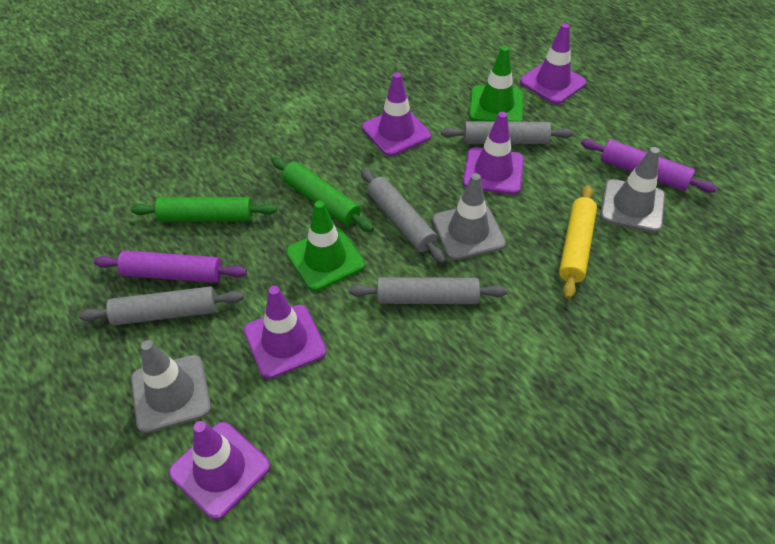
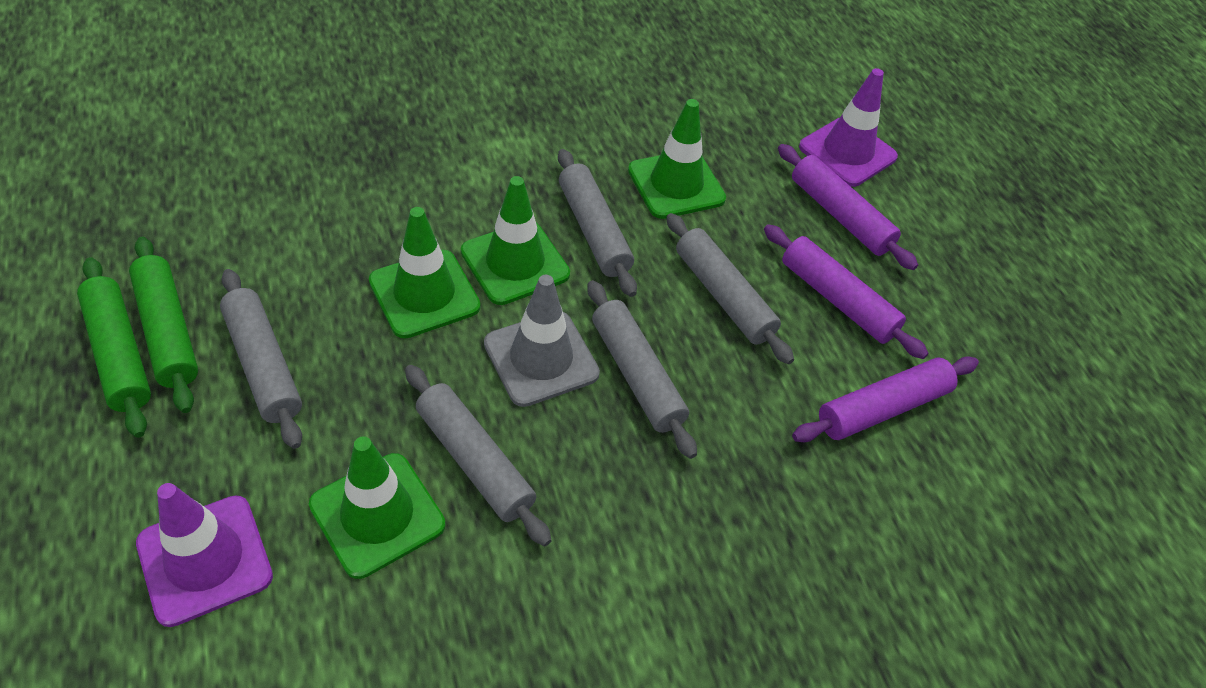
green traffic cone: 2 -> 4
grey rolling pin: 4 -> 5
grey traffic cone: 3 -> 1
purple rolling pin: 2 -> 3
purple traffic cone: 5 -> 2
yellow rolling pin: 1 -> 0

